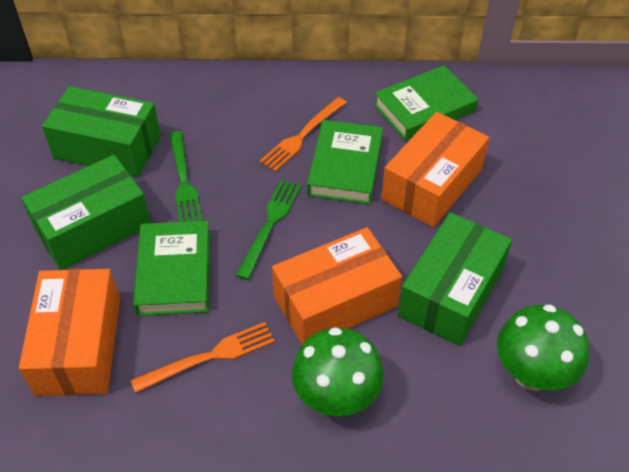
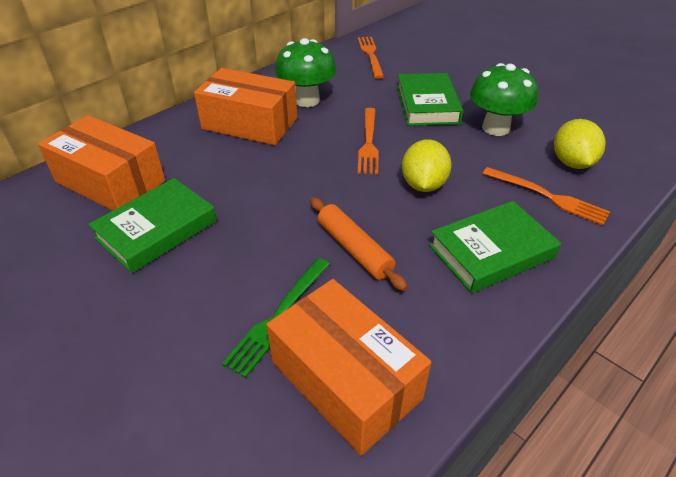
green box: 3 -> 0
green fork: 2 -> 1
orange fork: 2 -> 3
orange rolling pin: 0 -> 1
yellow lemon: 0 -> 2

